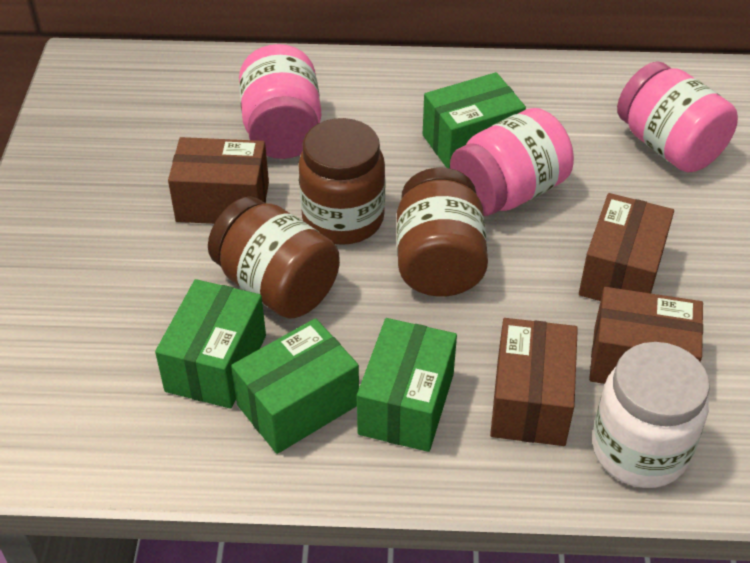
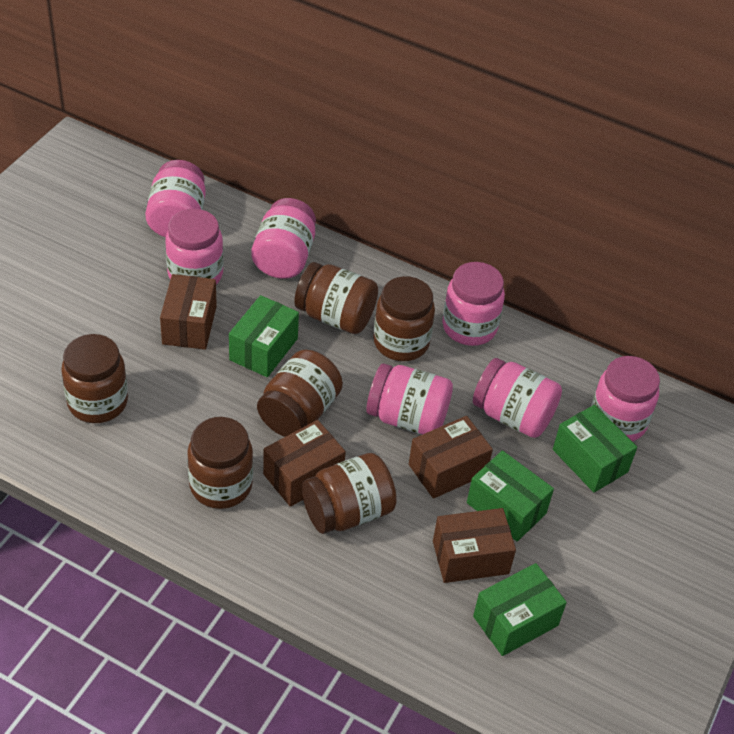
brown jar: 3 -> 6
pink jar: 3 -> 7
white jar: 1 -> 0

